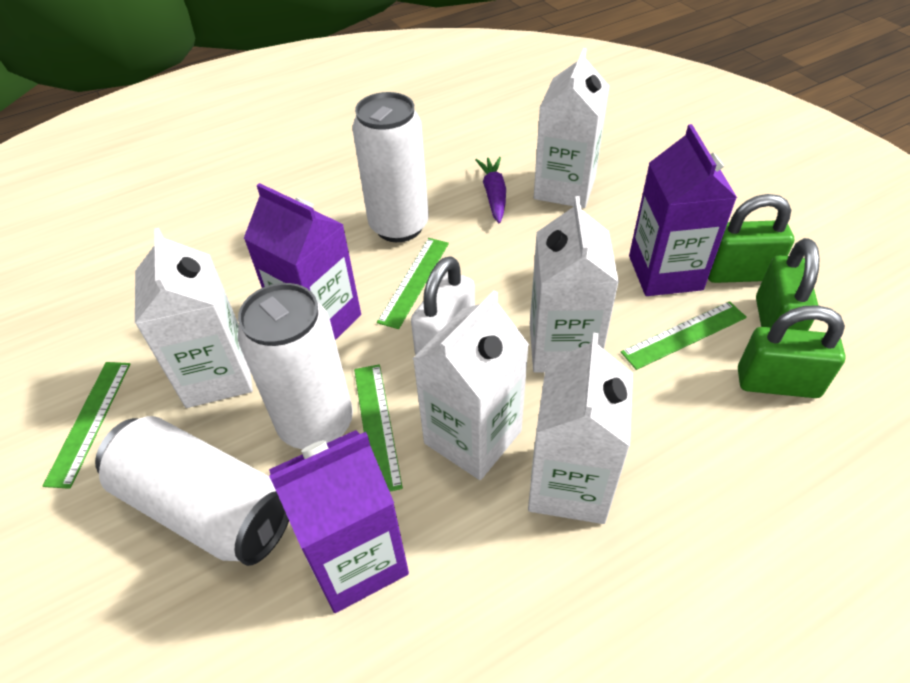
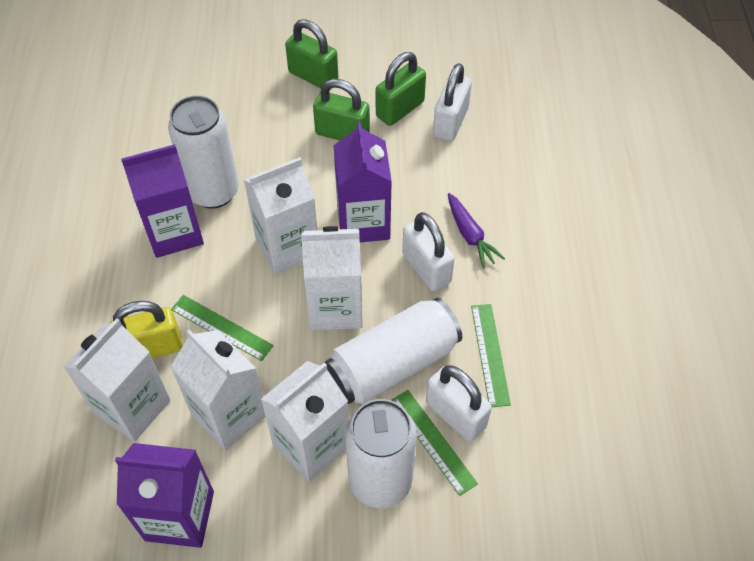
green ruler: 4 -> 3
white padlock: 1 -> 3
yellow padlock: 0 -> 1

